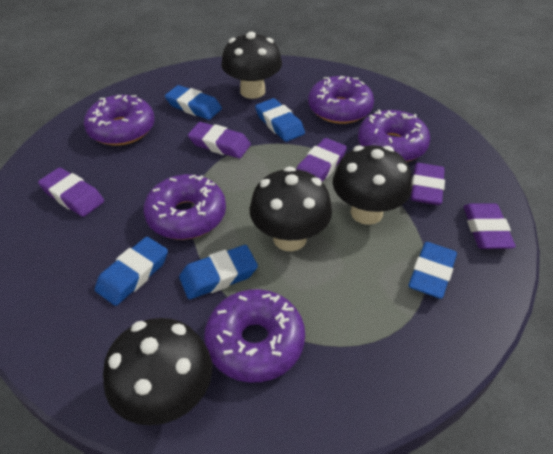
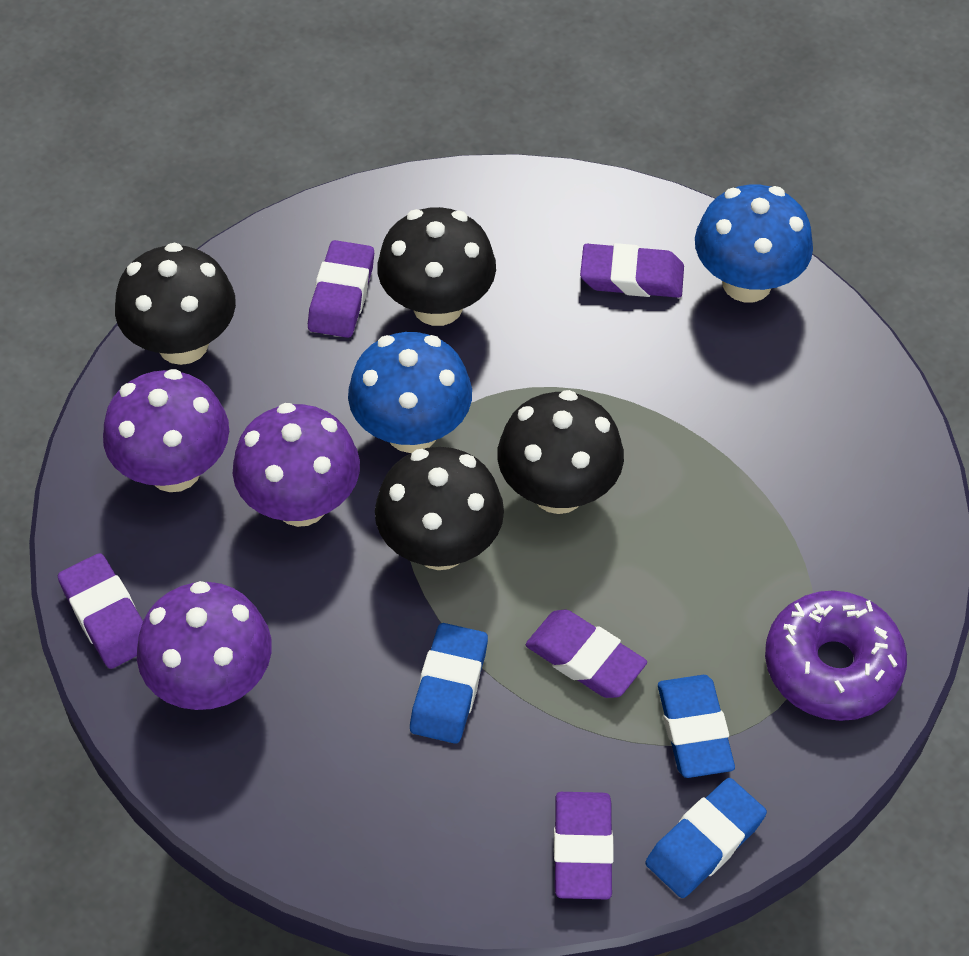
blue eraser: 5 -> 3
blue mushroom: 0 -> 2
purple donut: 5 -> 1
purple mushroom: 0 -> 3

